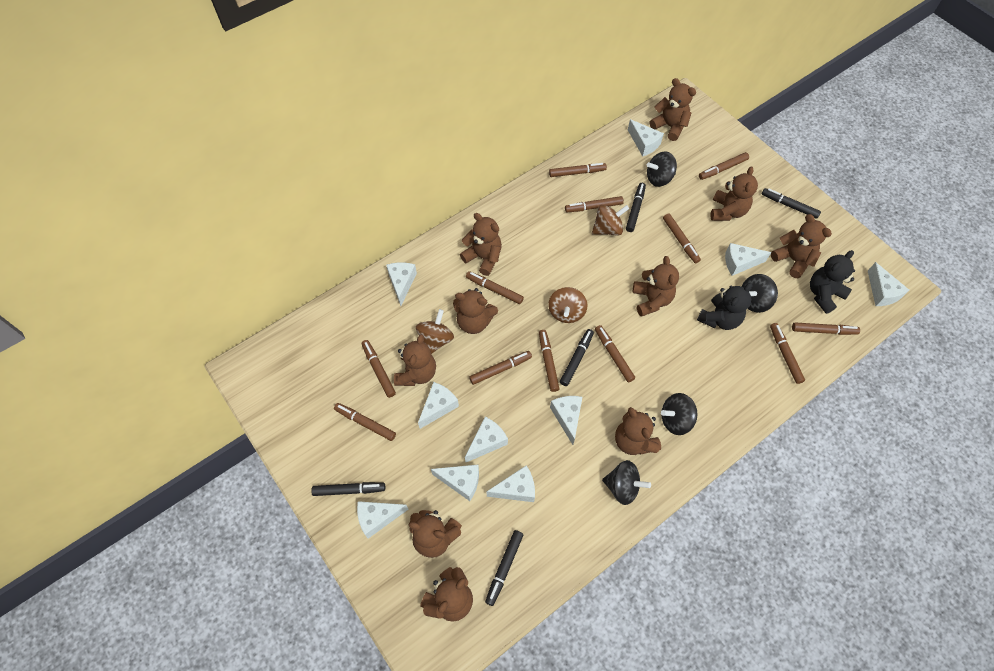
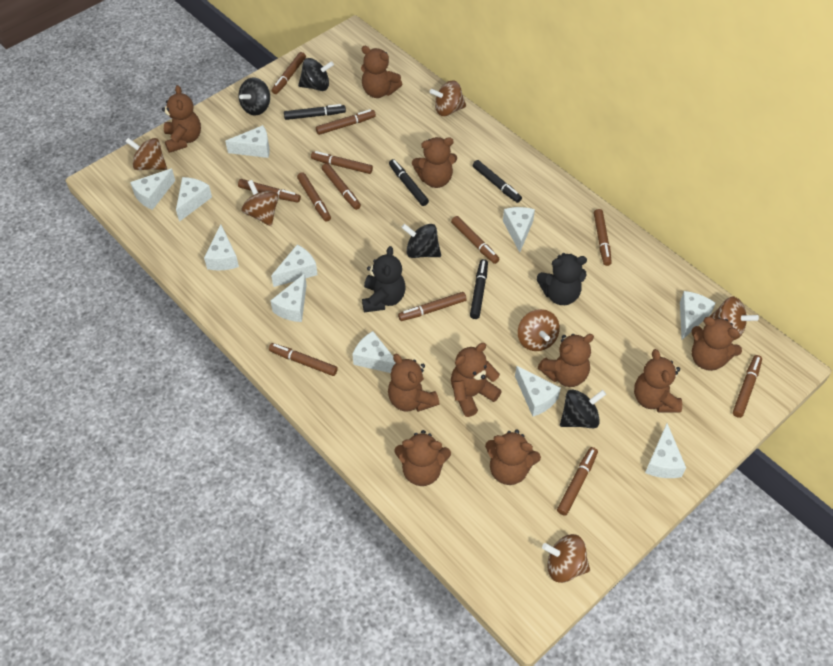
black marker: 5 -> 4
brown spinning top: 3 -> 6
white cheese: 10 -> 11

